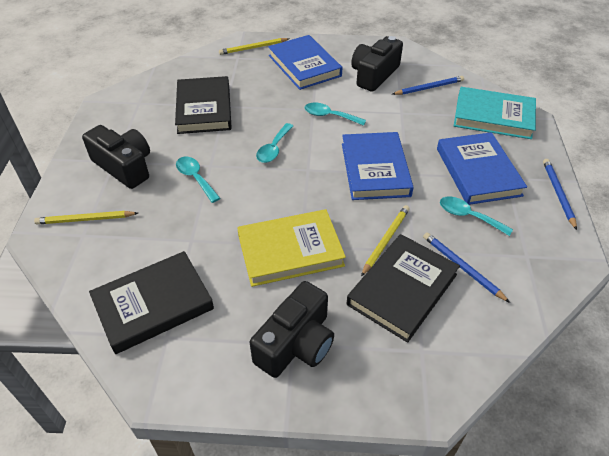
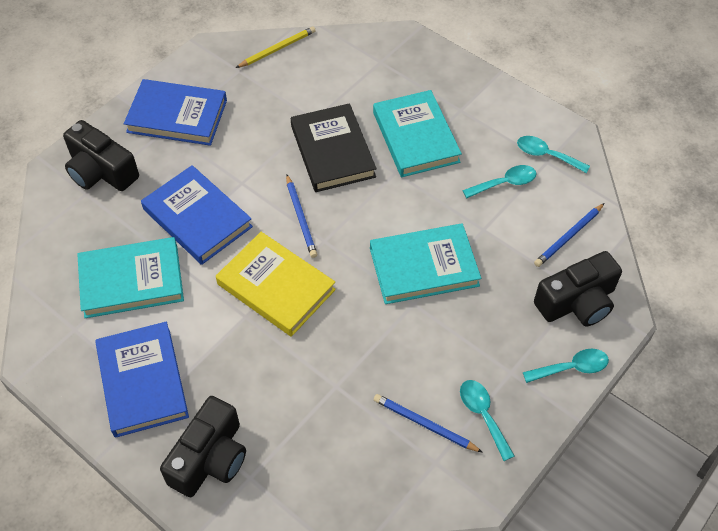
black book: 3 -> 1
turquoise book: 1 -> 3
yellow pencil: 3 -> 1

